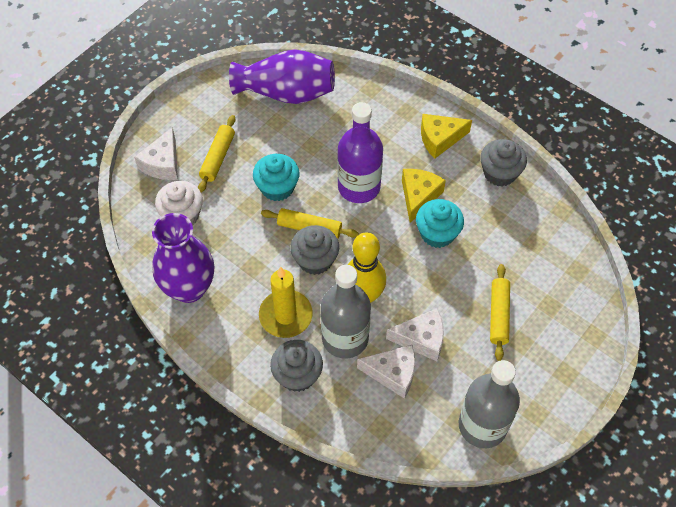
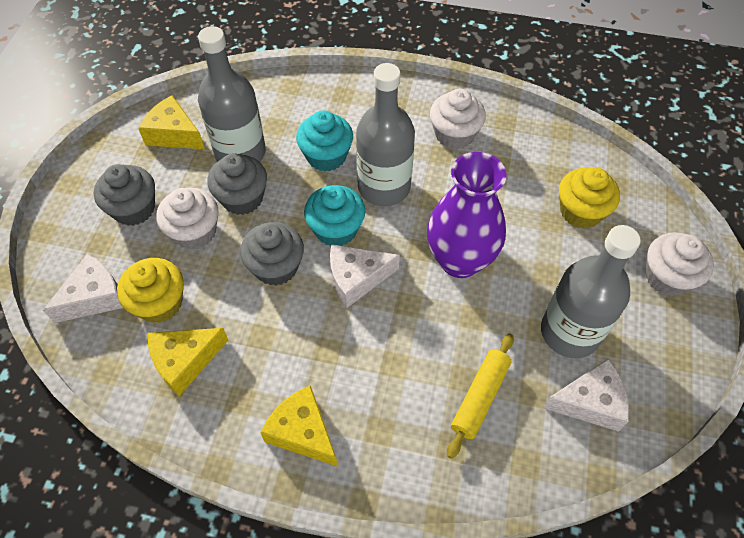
grey bottle: 2 -> 3
purple bottle: 1 -> 0
purple vase: 2 -> 1
white cupcake: 1 -> 3
yellow bowling pin: 1 -> 0
yellow candle: 1 -> 0
yellow cheese: 2 -> 3
yellow cupcake: 0 -> 2
yellow rolling pin: 3 -> 1

